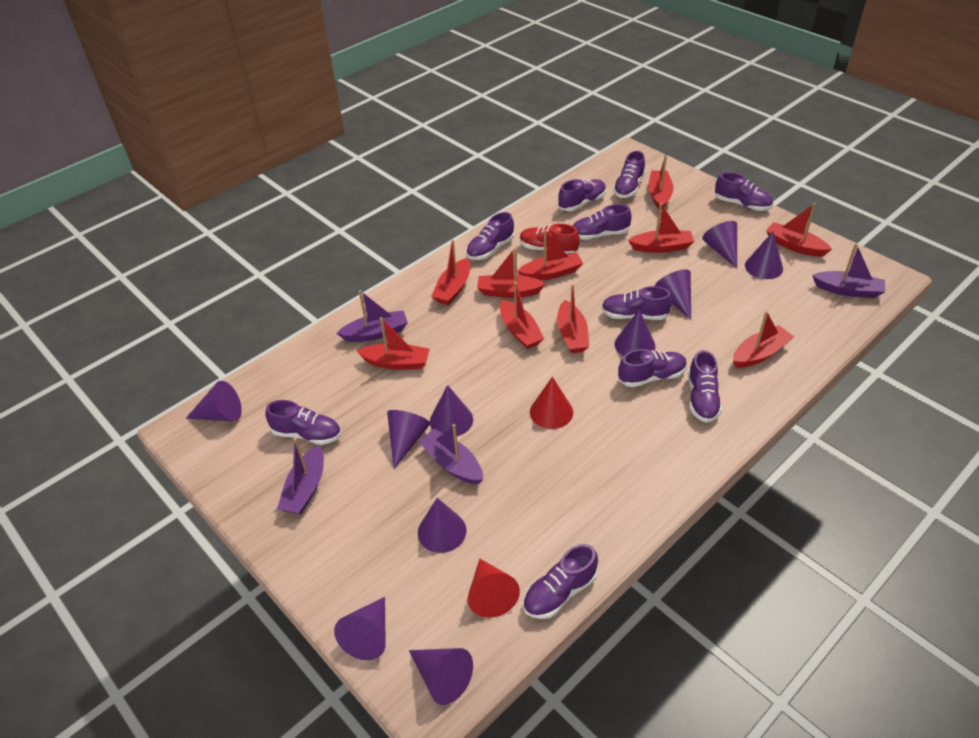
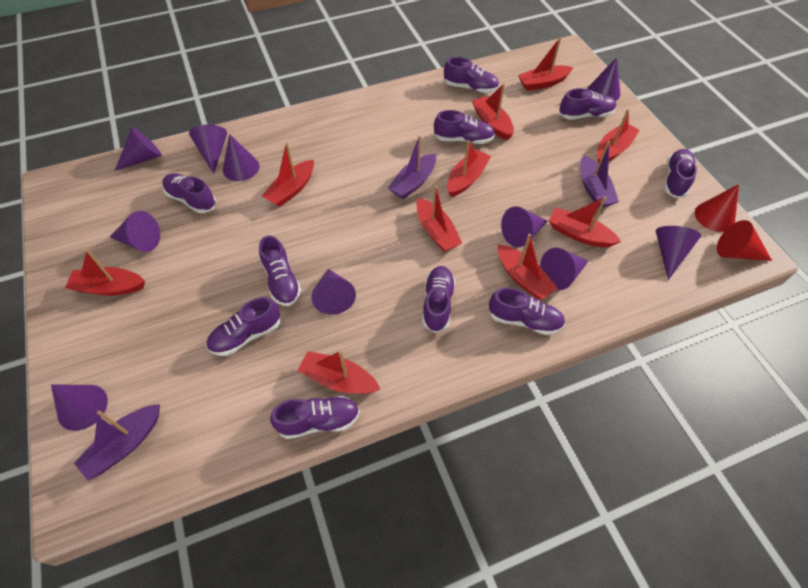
purple boat: 4 -> 3
red shoe: 1 -> 0

